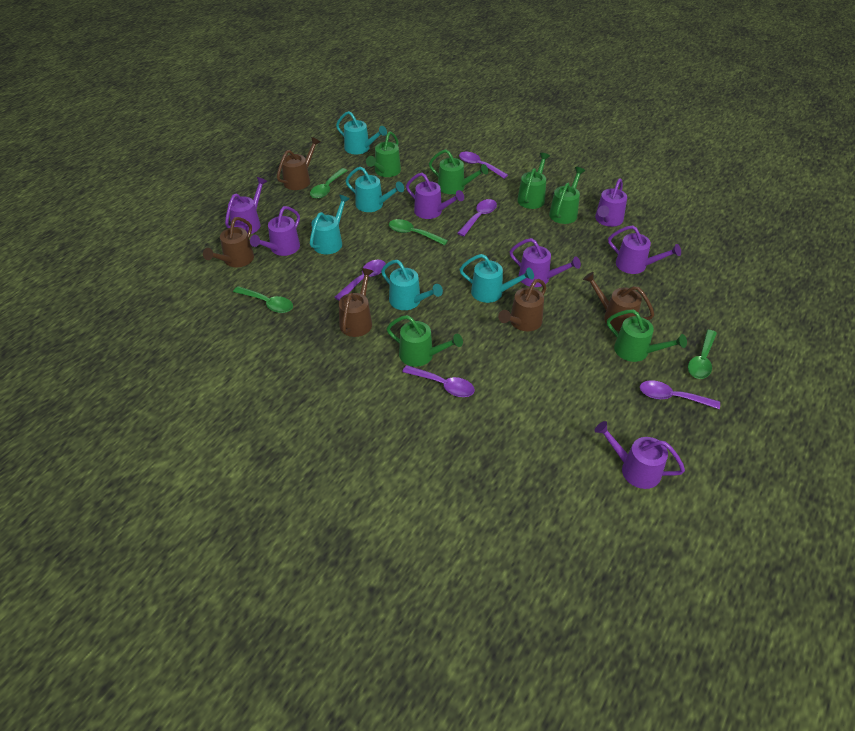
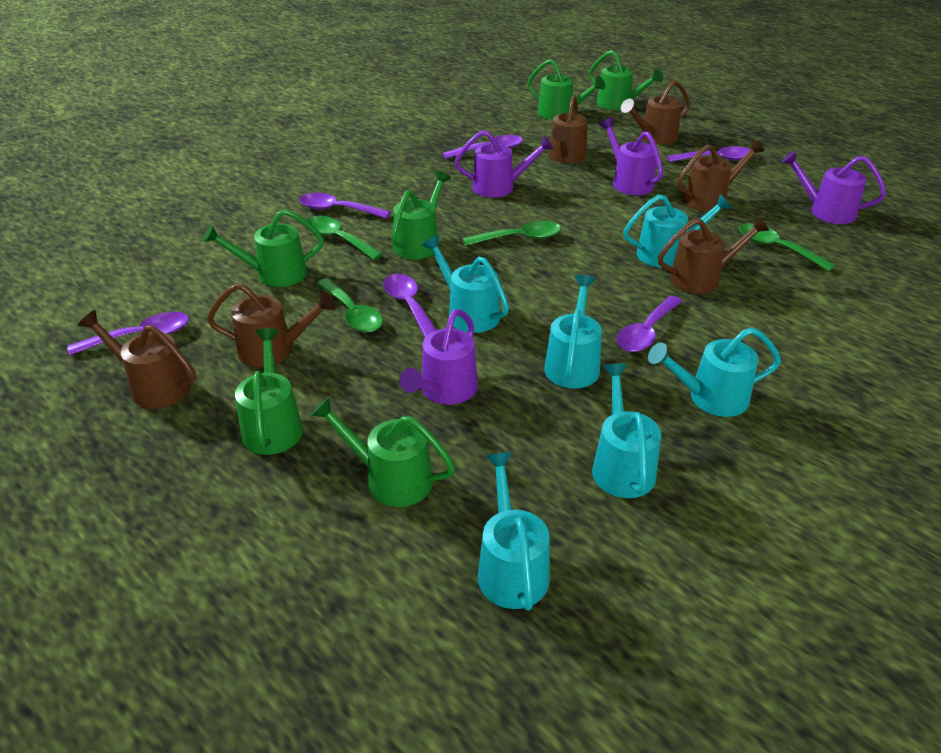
brown watering can: 5 -> 6
purple spoon: 5 -> 6
purple watering can: 7 -> 4
turquoise watering can: 5 -> 6

